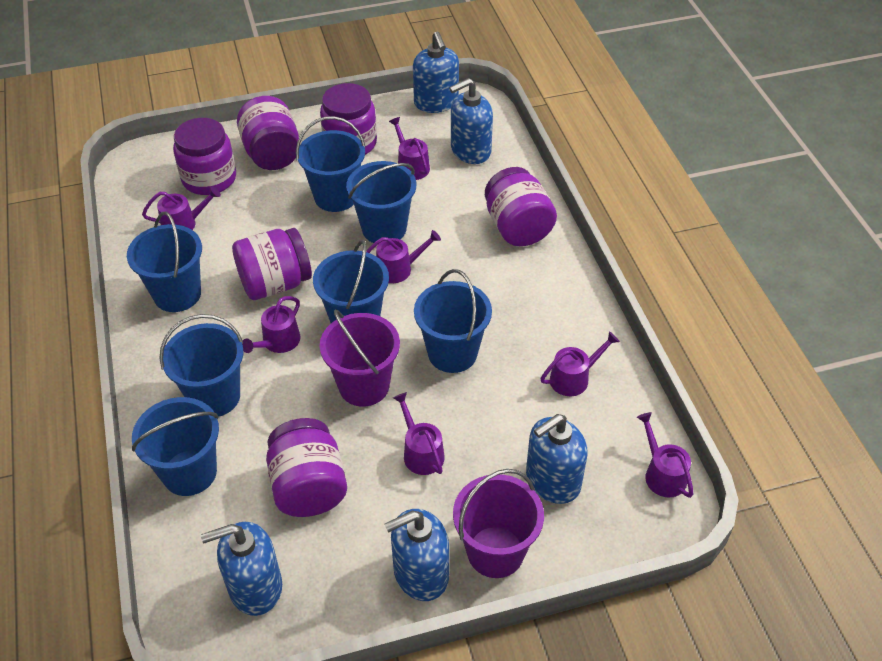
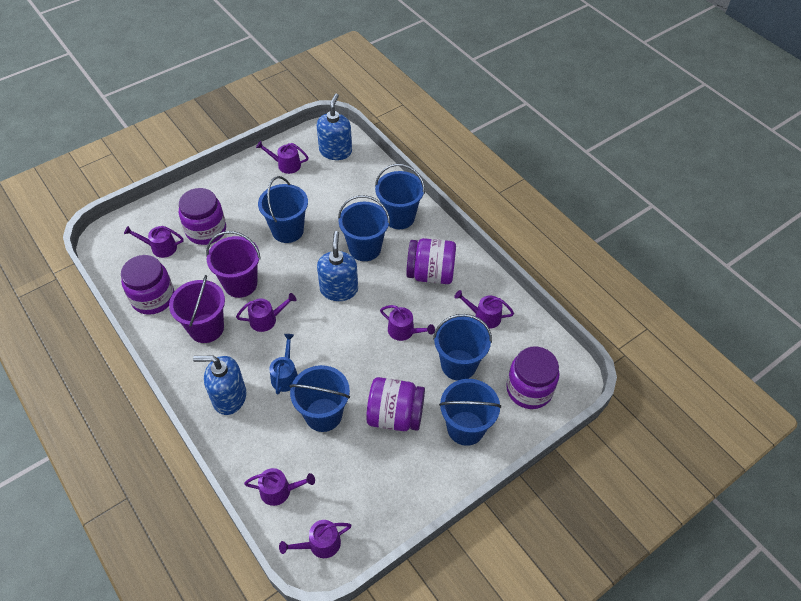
blue bucket: 7 -> 6
blue soap dispenser: 5 -> 3
blue watering can: 0 -> 1
purple jar: 6 -> 5

